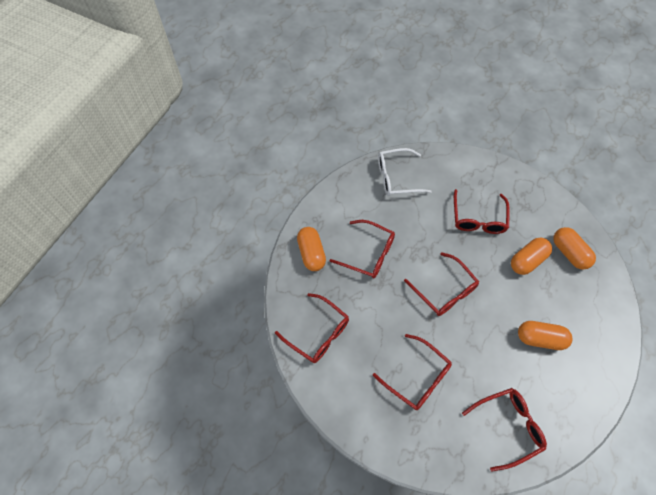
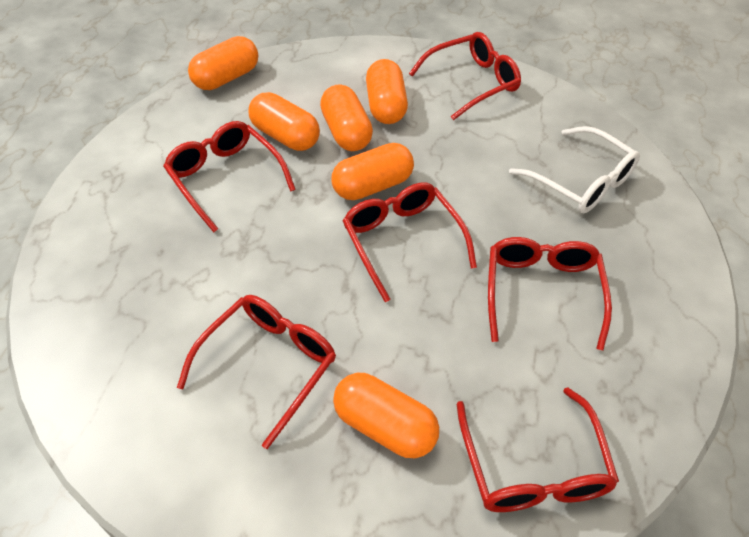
orange capsule: 4 -> 6

